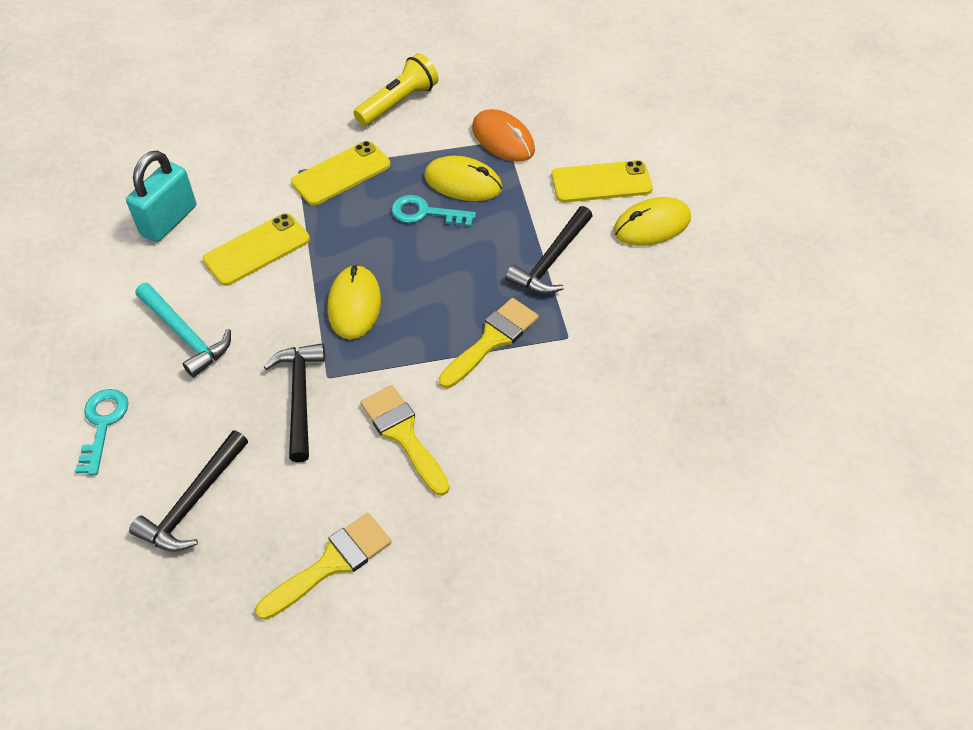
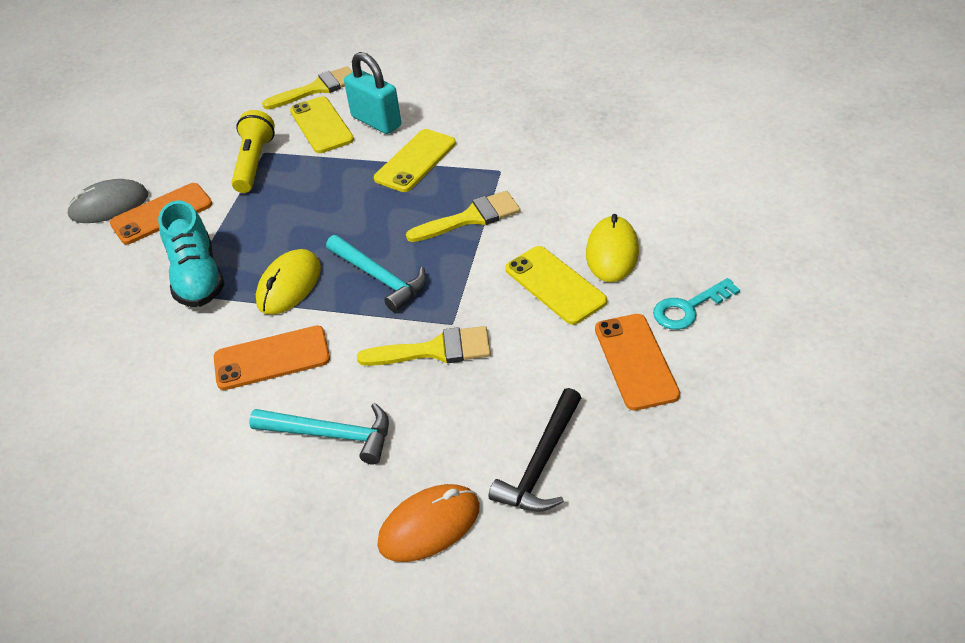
black hammer: 3 -> 1
grey mouse: 0 -> 1
orange phone: 0 -> 3
turquoise hammer: 1 -> 2
turquoise key: 2 -> 1
turquoise shoe: 0 -> 1
yellow mouse: 3 -> 2

